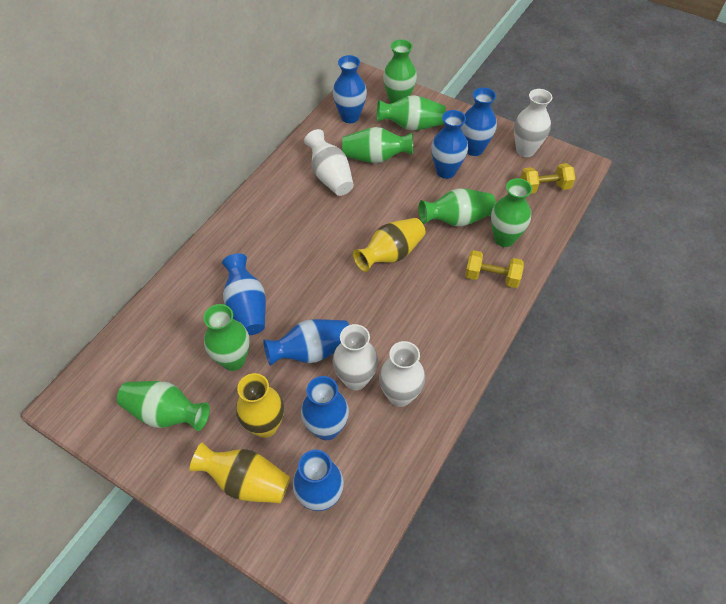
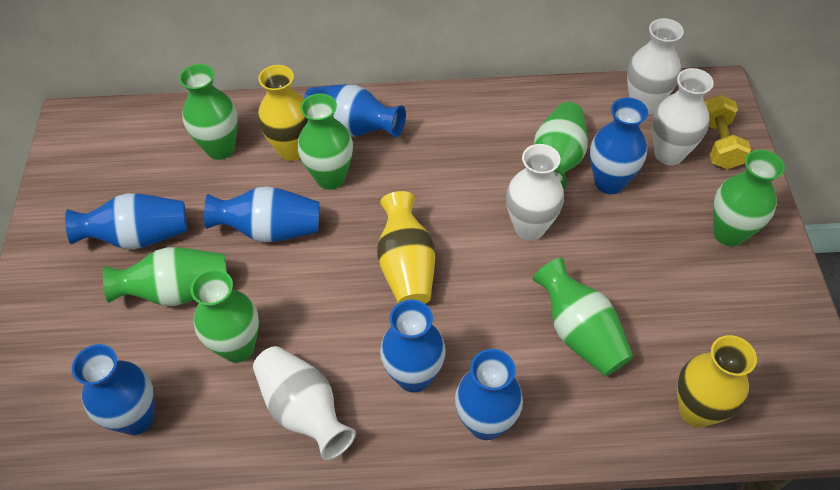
yellow dumbbell: 2 -> 1

